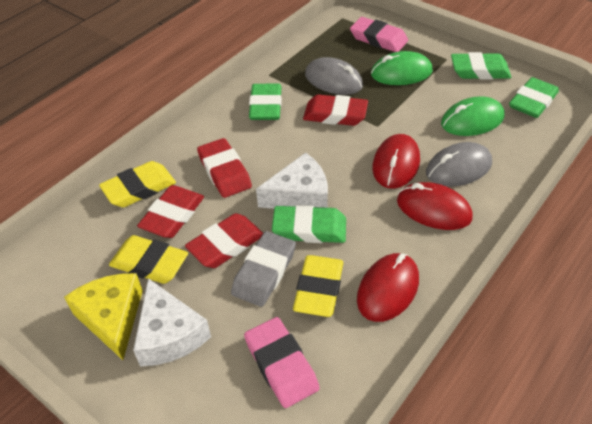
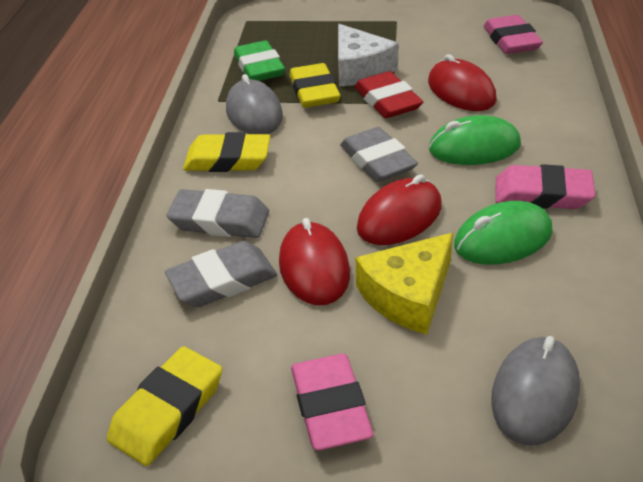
green eraser: 4 -> 1
grey eraser: 1 -> 3
pink eraser: 2 -> 3
red eraser: 4 -> 1
white cheese: 2 -> 1

